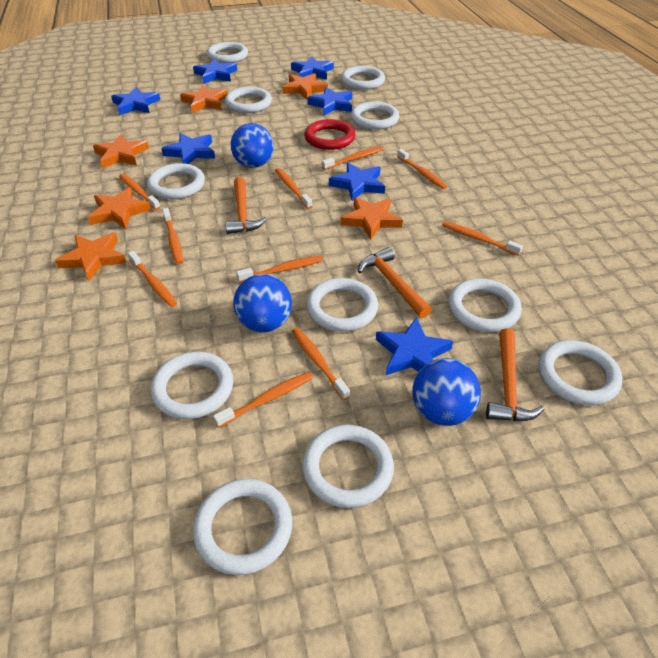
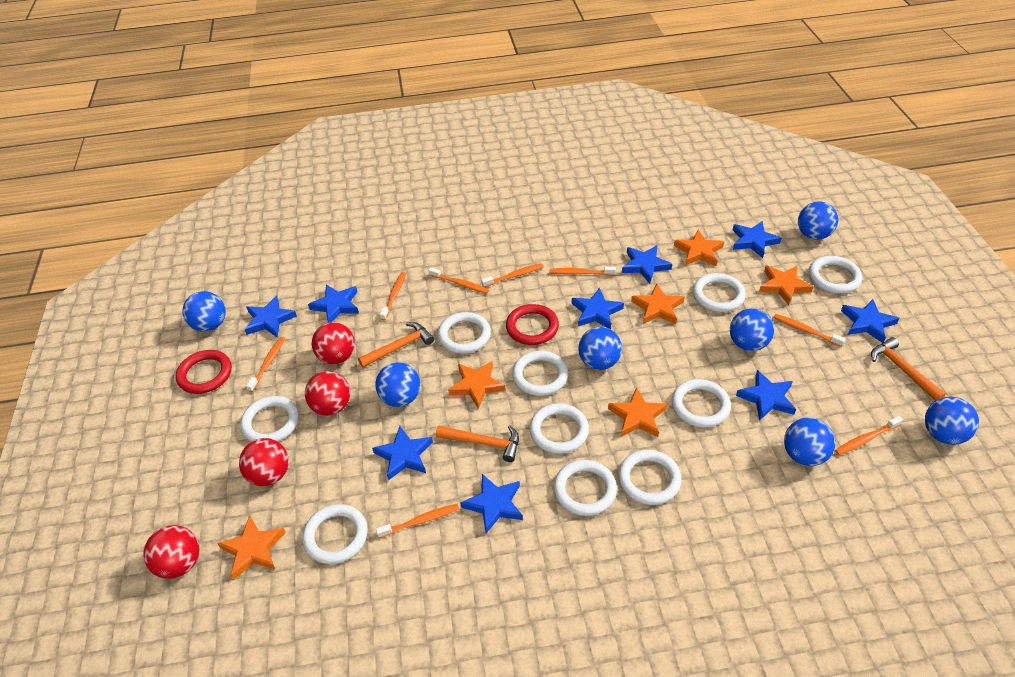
blue ball: 3 -> 7
blue star: 7 -> 9
orange toothbrush: 10 -> 8
red ball: 0 -> 4
red ring: 1 -> 2
white ring: 11 -> 10

